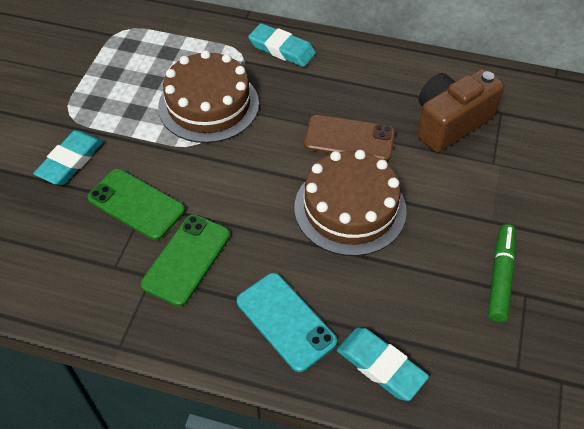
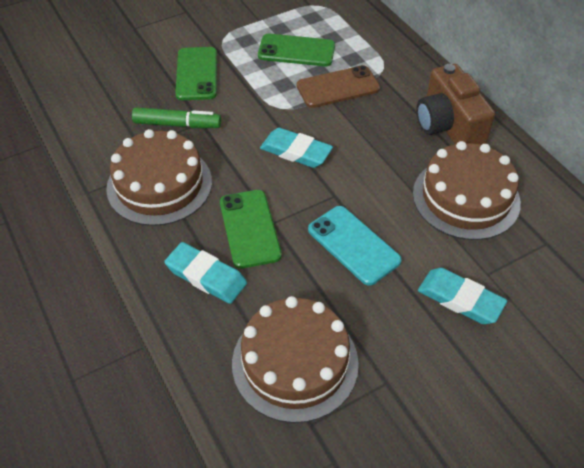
brown cake: 2 -> 3
green phone: 2 -> 3

